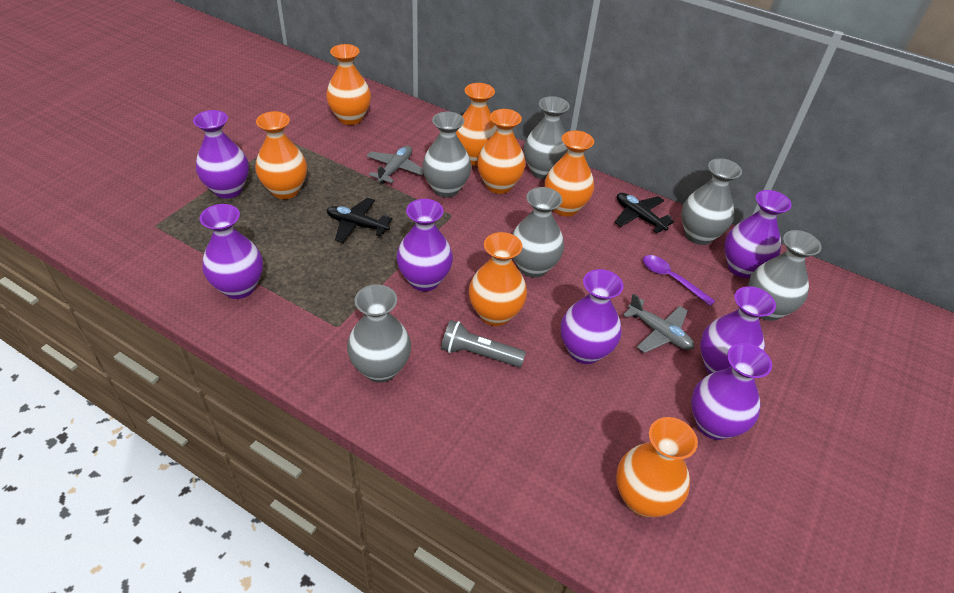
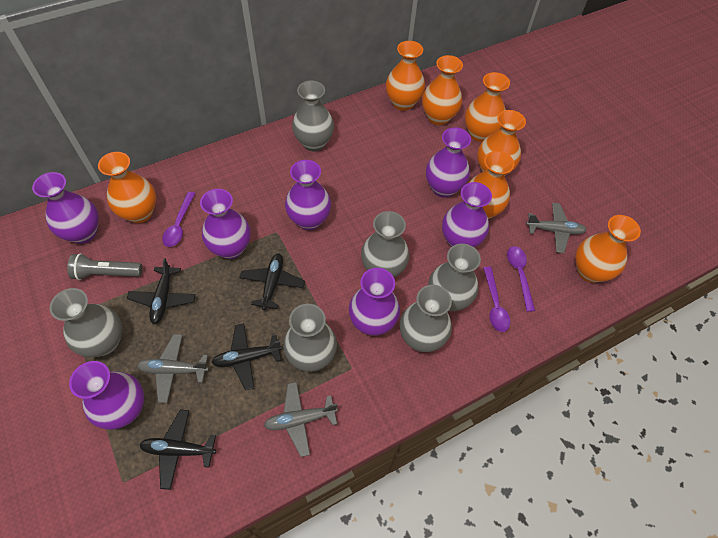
black plane: 2 -> 4
grey plane: 2 -> 3
purple spoon: 1 -> 3

